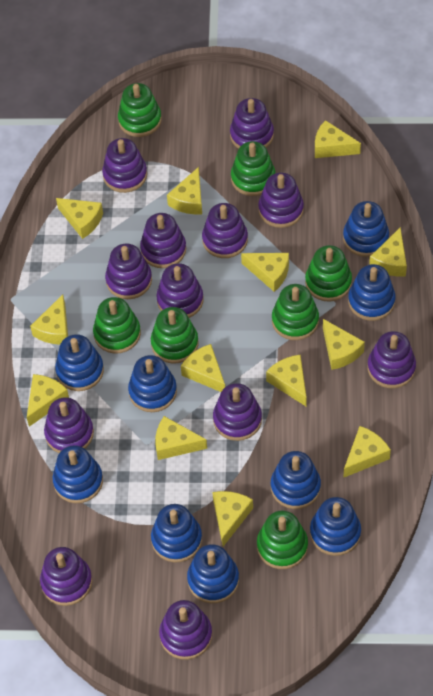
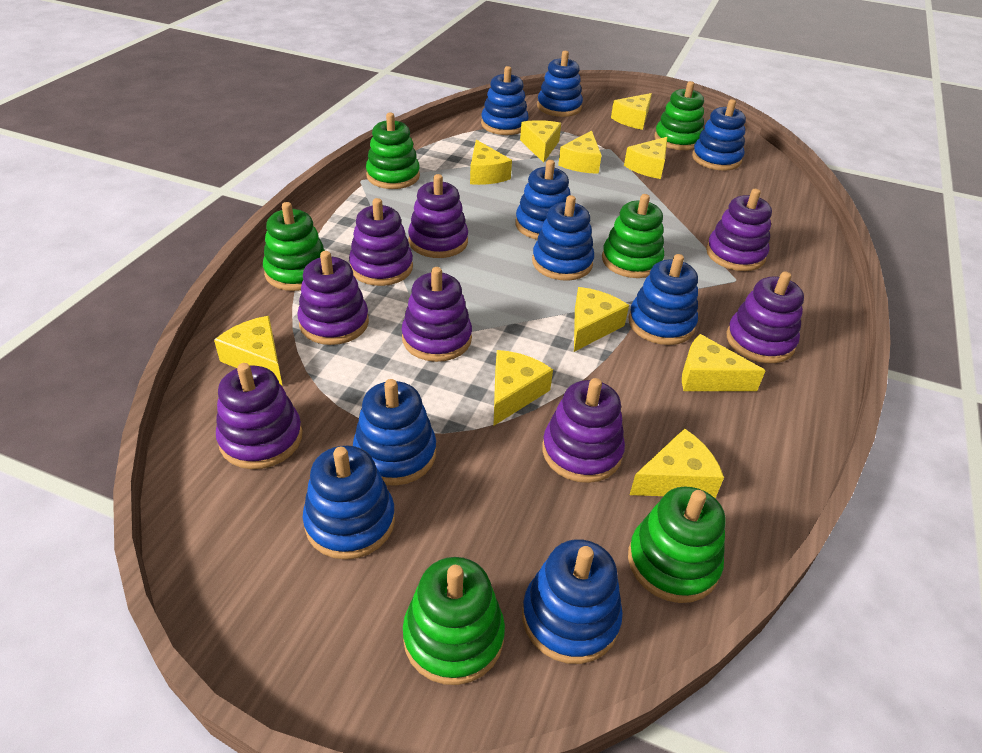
green stacking toy: 7 -> 6
purple stacking toy: 12 -> 8
yellow cheese: 13 -> 10

